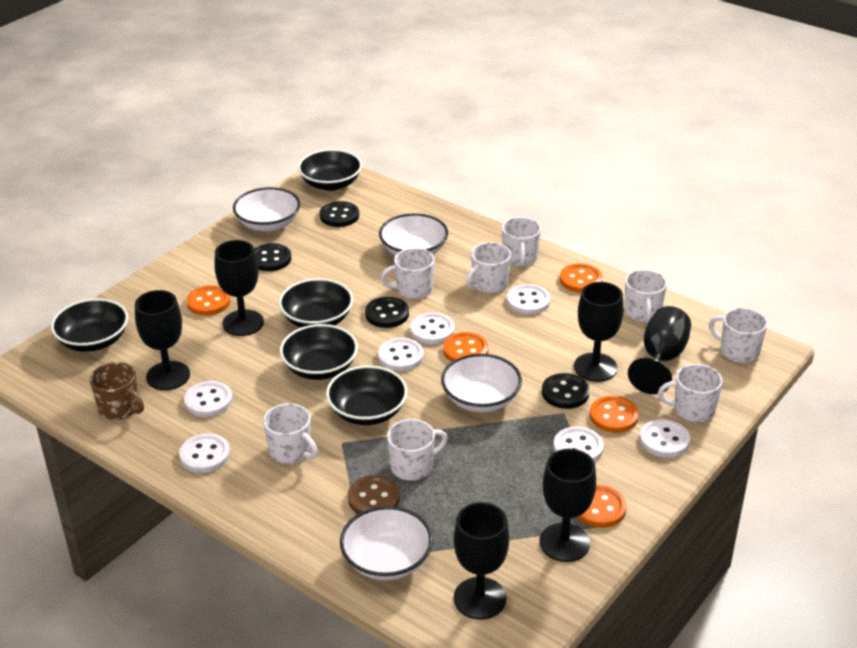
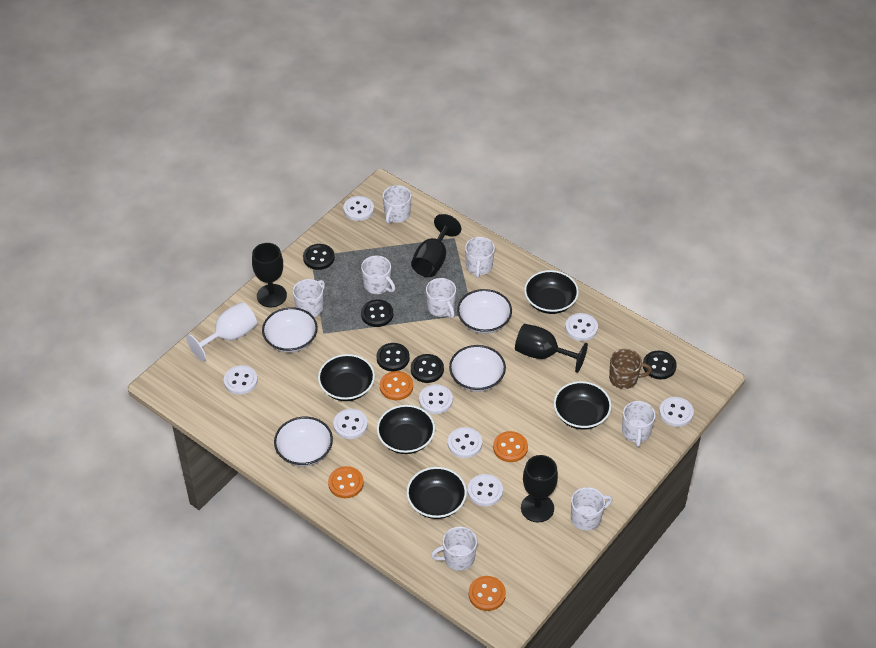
black button: 4 -> 5
black goblet: 6 -> 4
brown button: 1 -> 0
orange button: 5 -> 4
white button: 7 -> 8
white goblet: 0 -> 1

